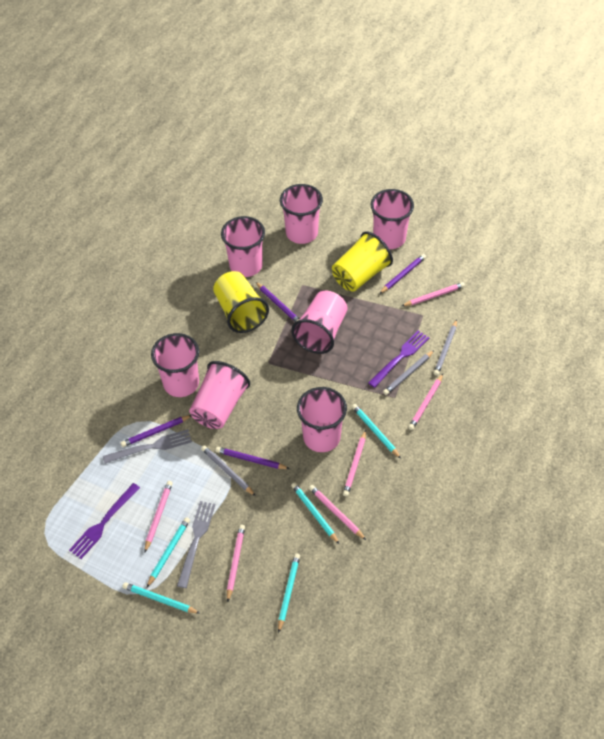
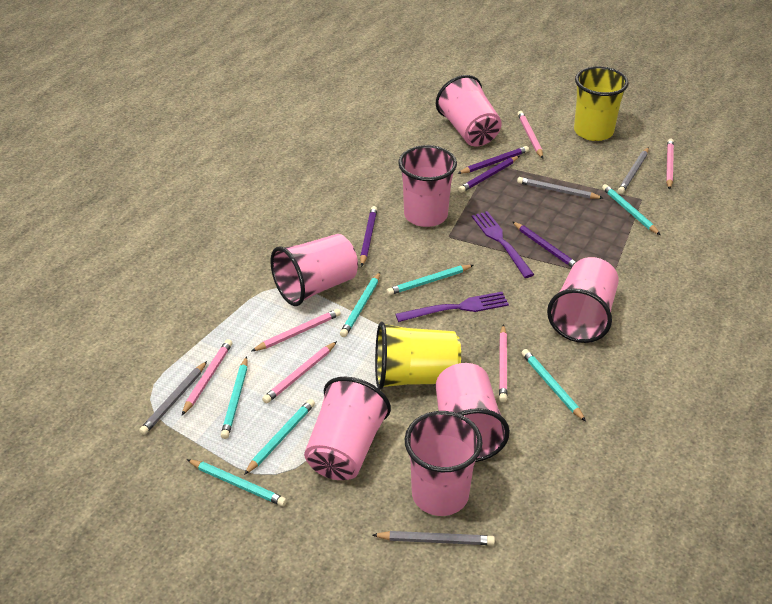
grey fork: 2 -> 0
grey pencil: 3 -> 4
turquoise pencil: 5 -> 7

